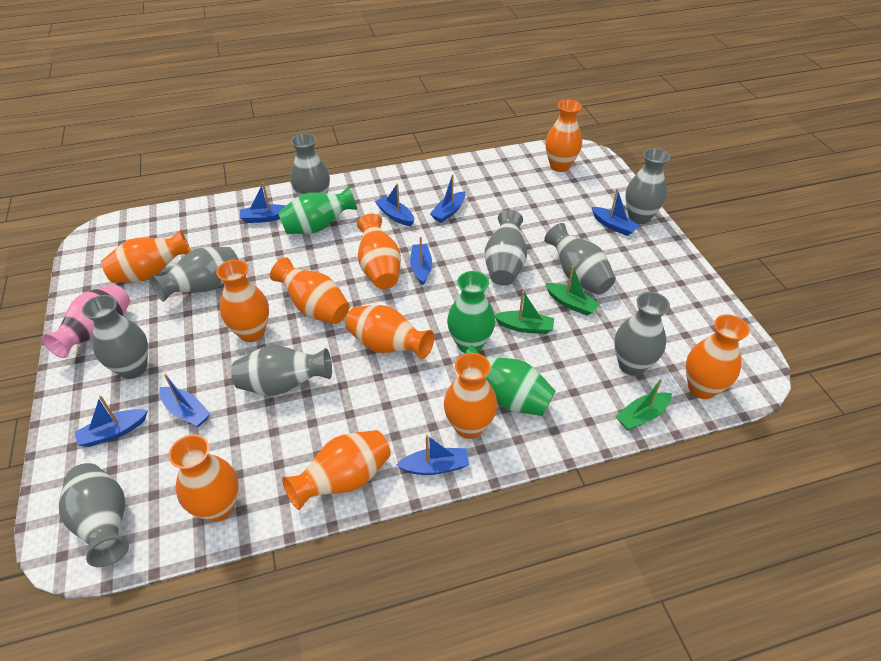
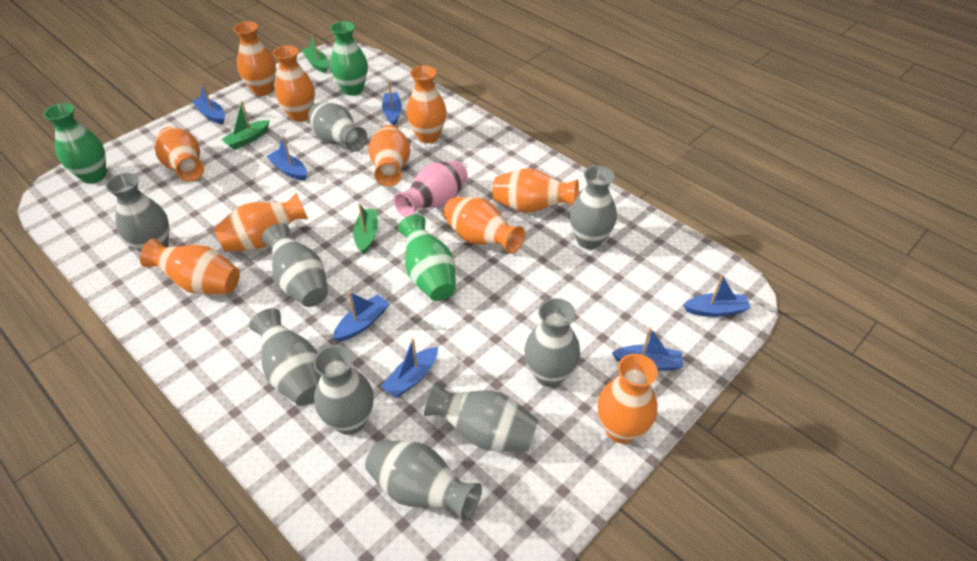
blue boat: 8 -> 7

